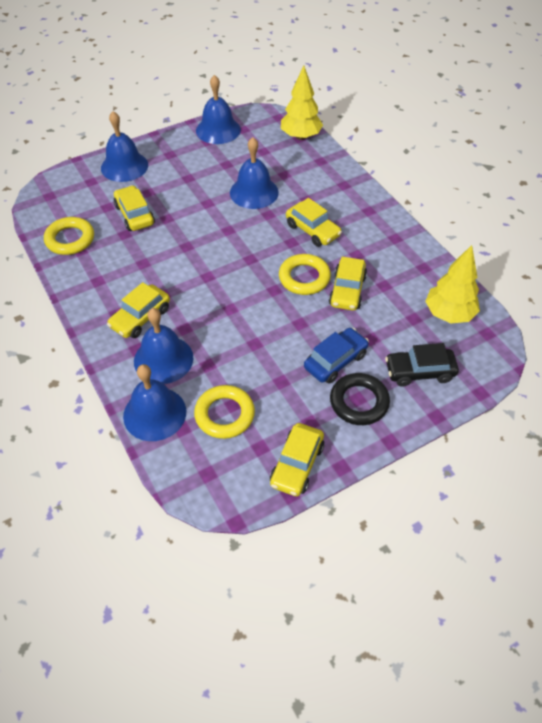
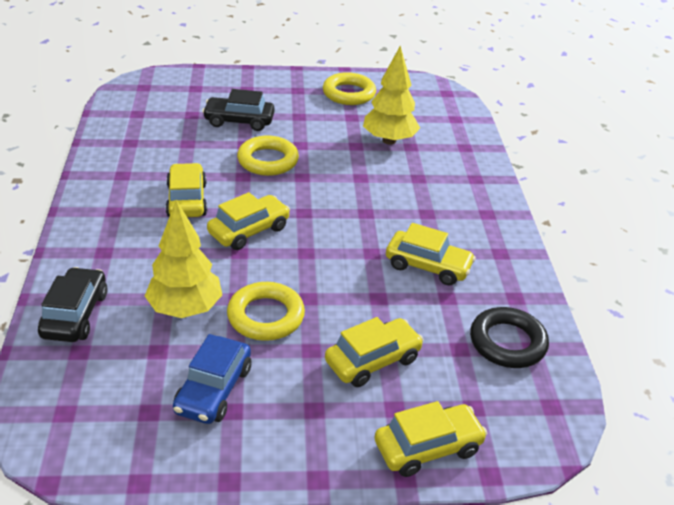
black car: 1 -> 2
blue bell: 5 -> 0

